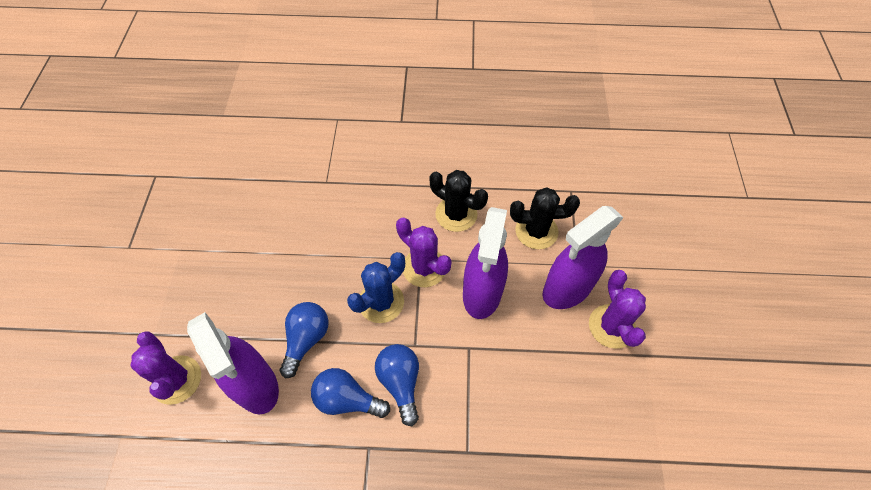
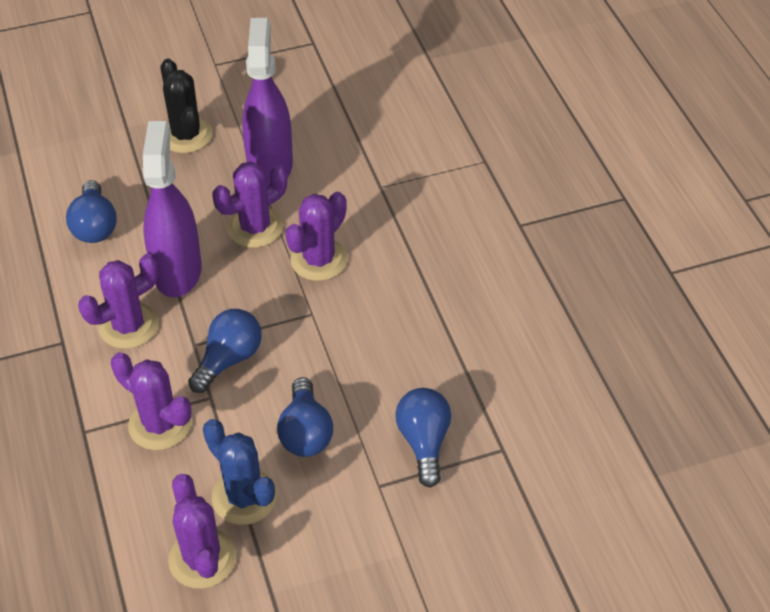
black cactus: 2 -> 1
blue light bulb: 3 -> 4
purple cactus: 3 -> 5
purple spray bottle: 3 -> 2

